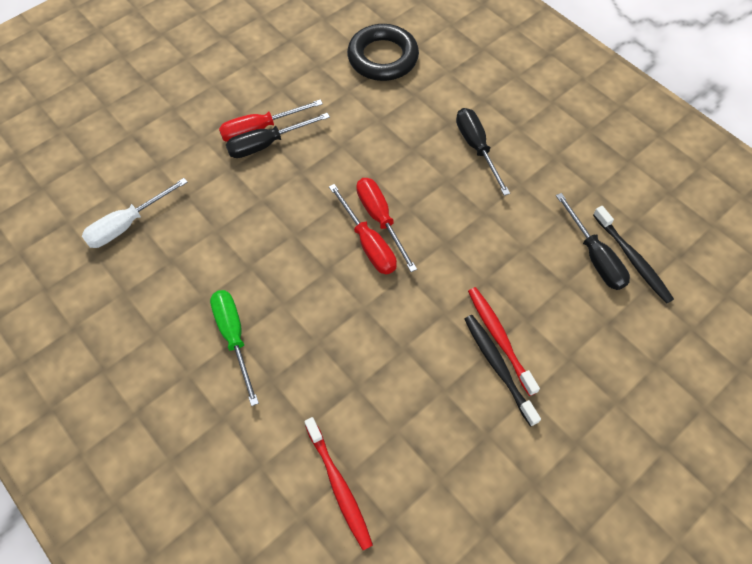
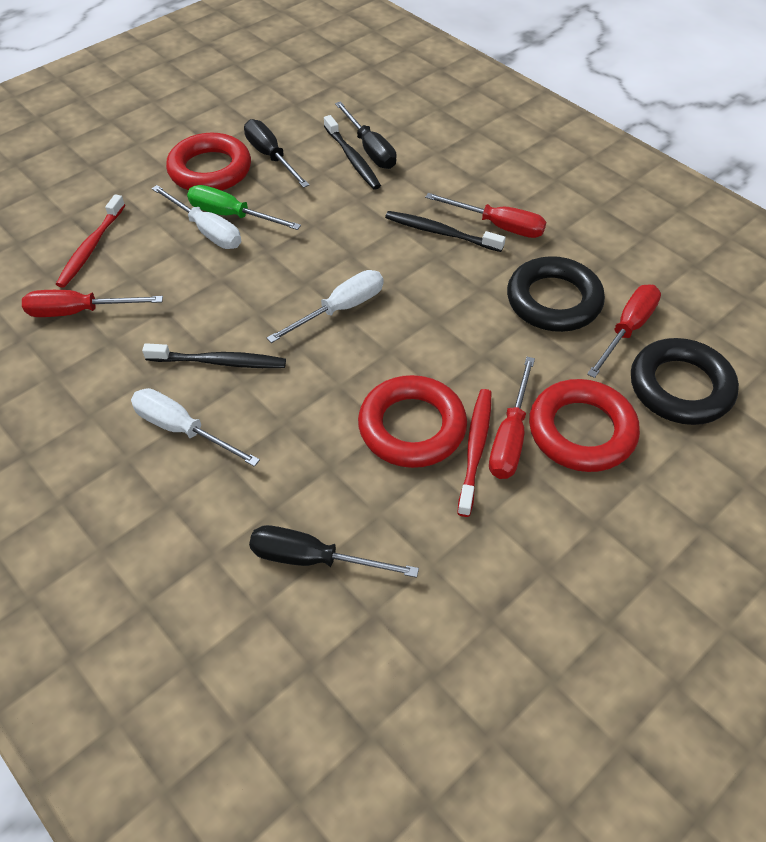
black ring: 1 -> 2
black toothbrush: 2 -> 3
red ring: 0 -> 3
red screwdriver: 3 -> 4
white screwdriver: 1 -> 3

